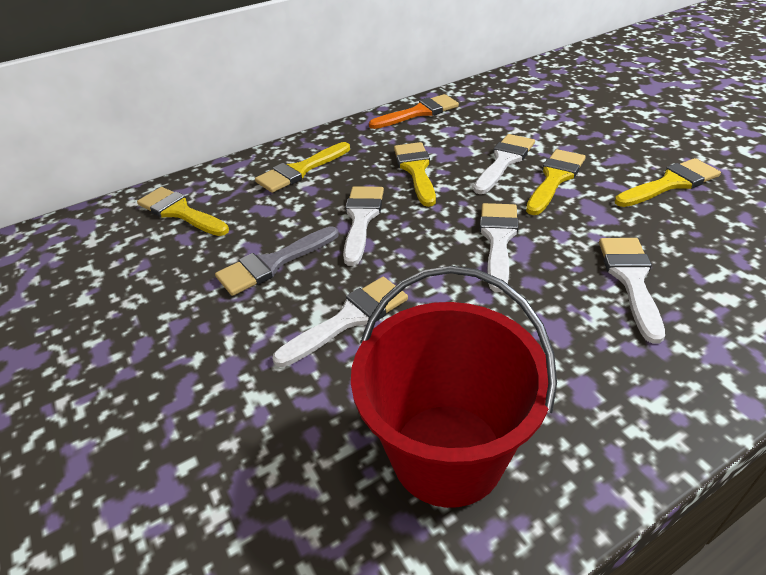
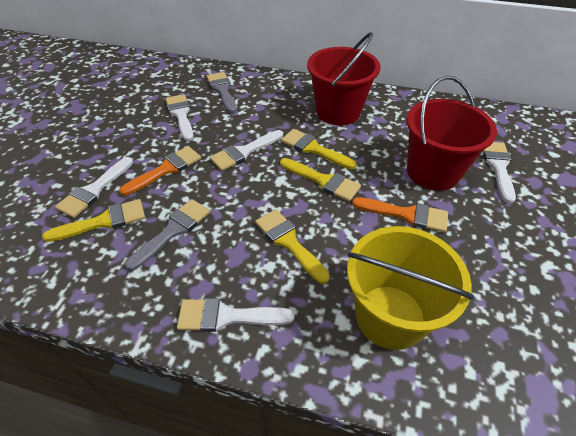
grey brush: 1 -> 2
orange brush: 1 -> 2
red bucket: 1 -> 2
yellow brush: 5 -> 4
yellow bucket: 0 -> 1

